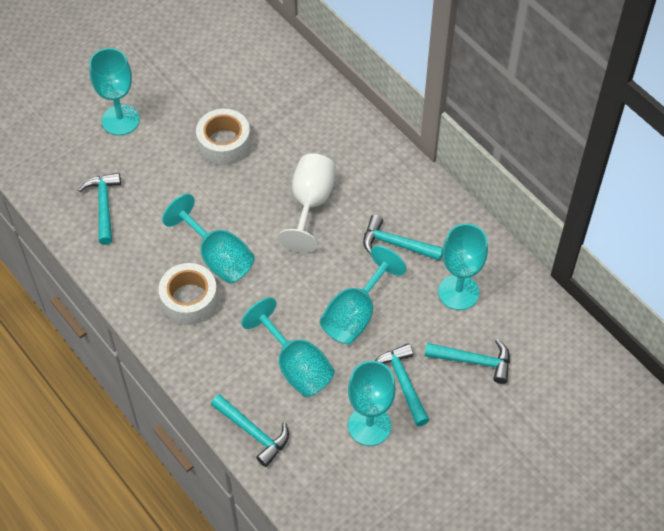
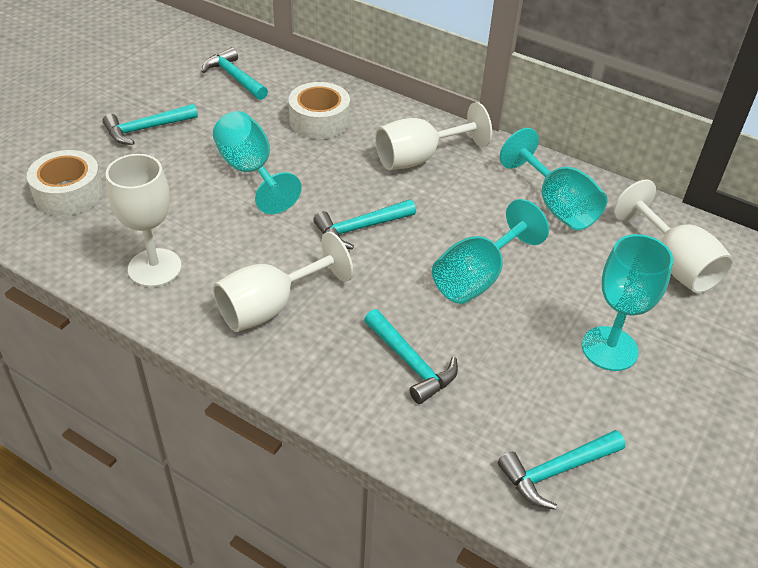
turquoise goblet: 6 -> 4
white goblet: 1 -> 4

